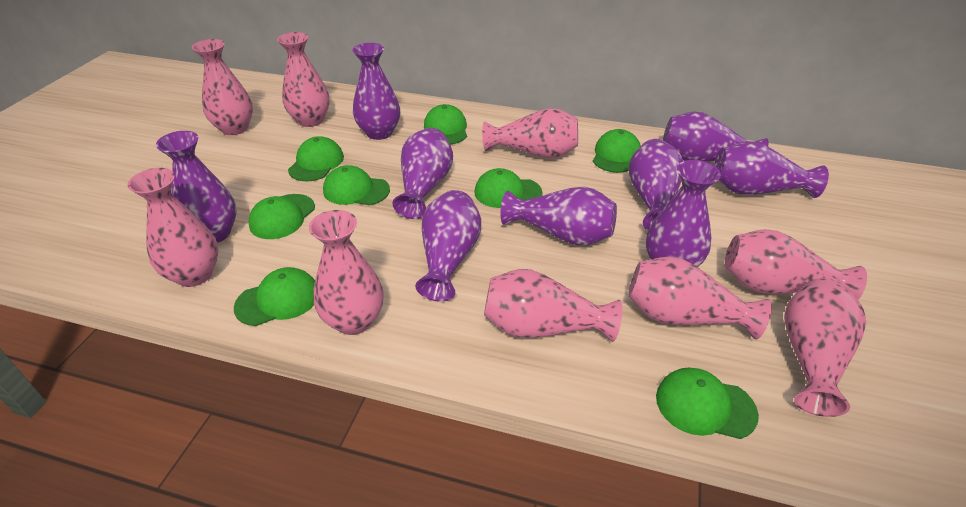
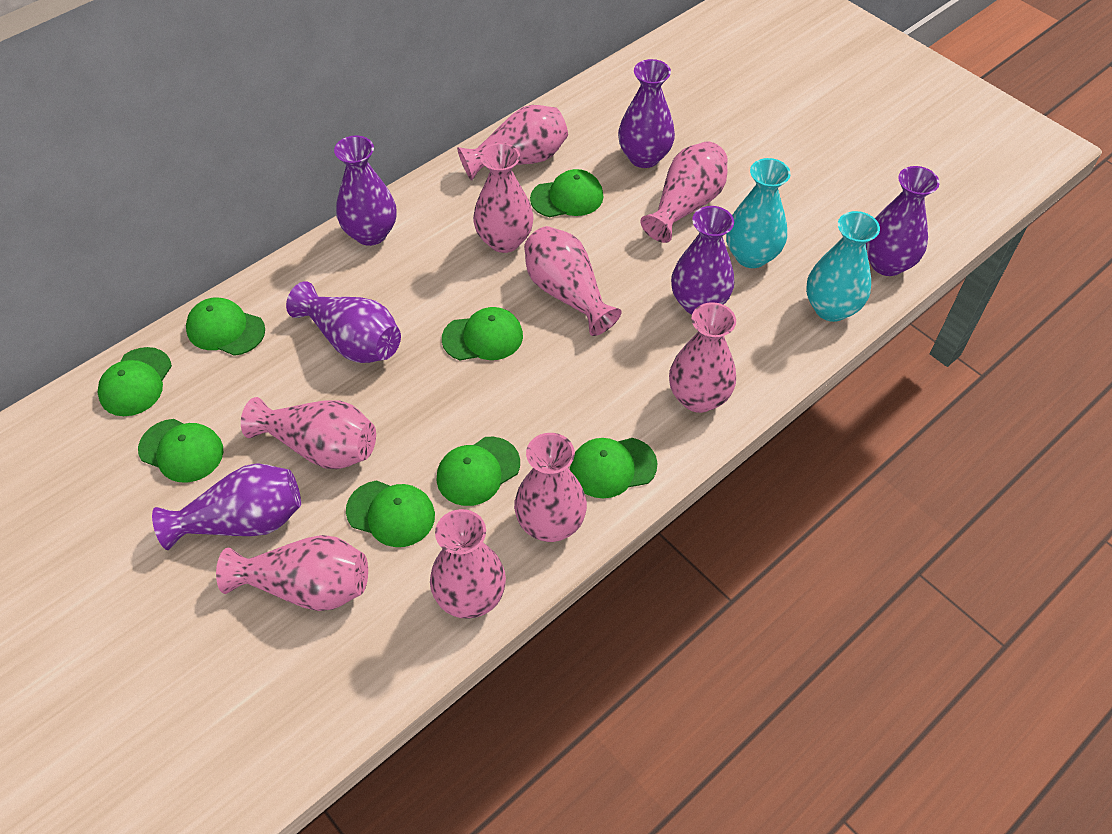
purple vase: 9 -> 6
turquoise vase: 0 -> 2

